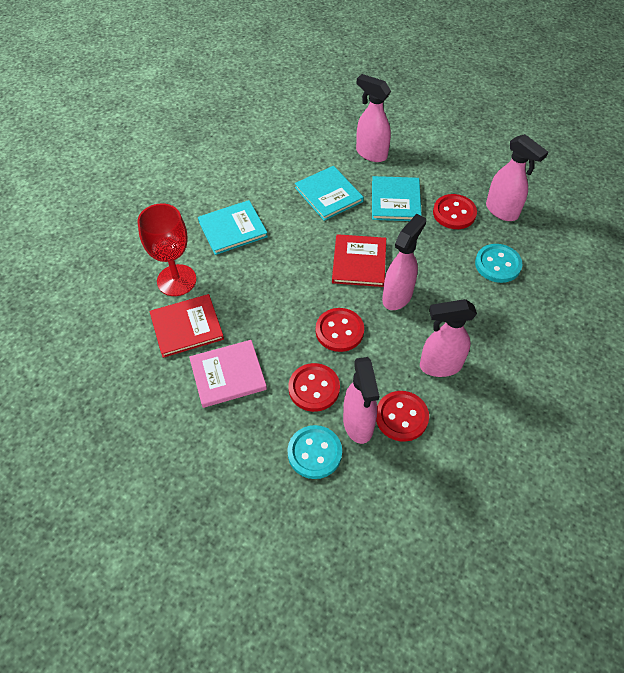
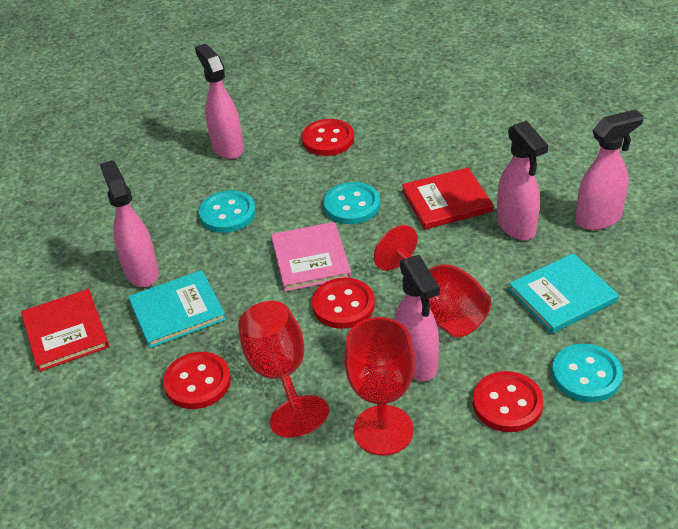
red goblet: 1 -> 3
turquoise book: 3 -> 2
turquoise button: 2 -> 3

